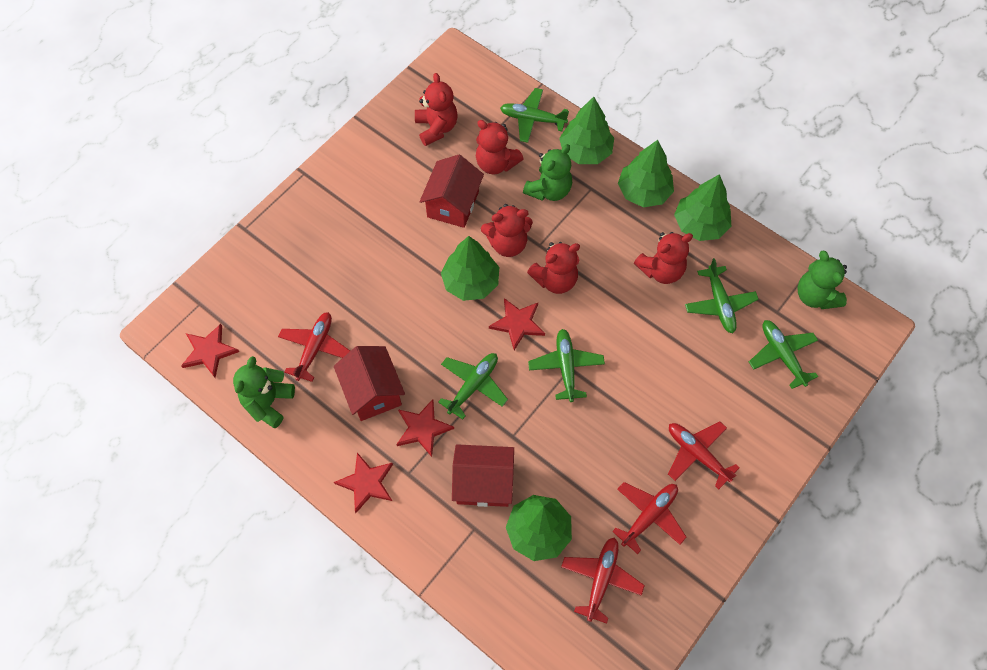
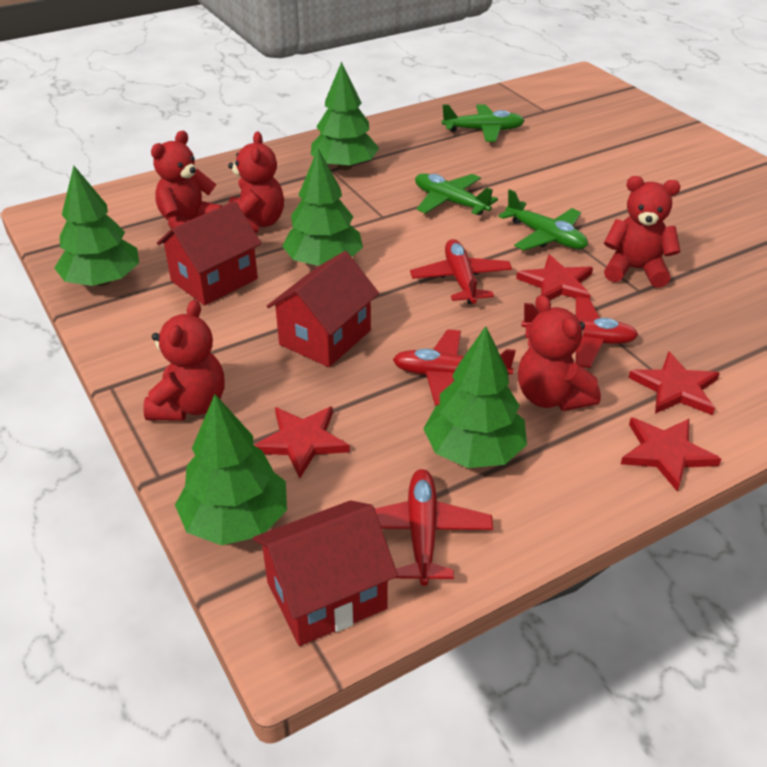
green plane: 5 -> 3
green teddy bear: 3 -> 0

